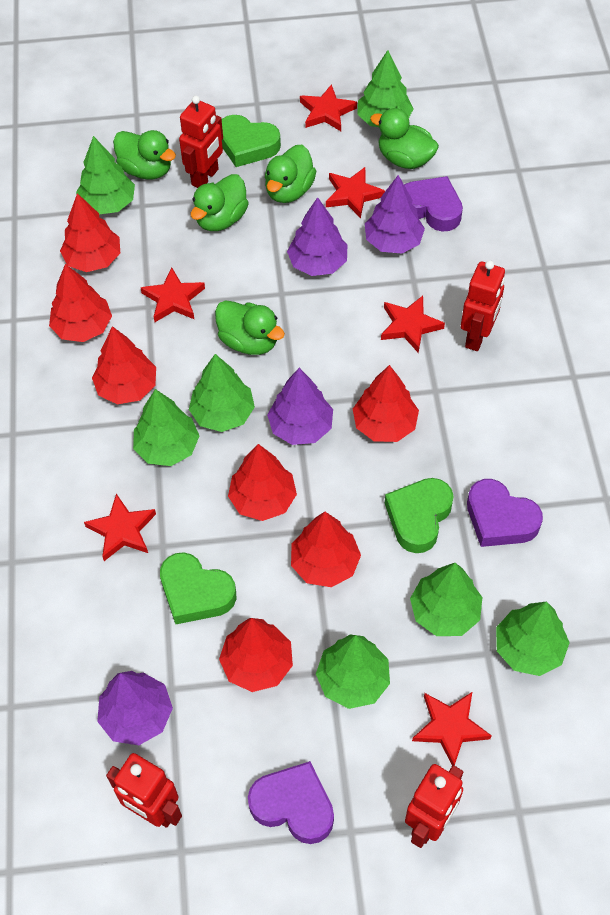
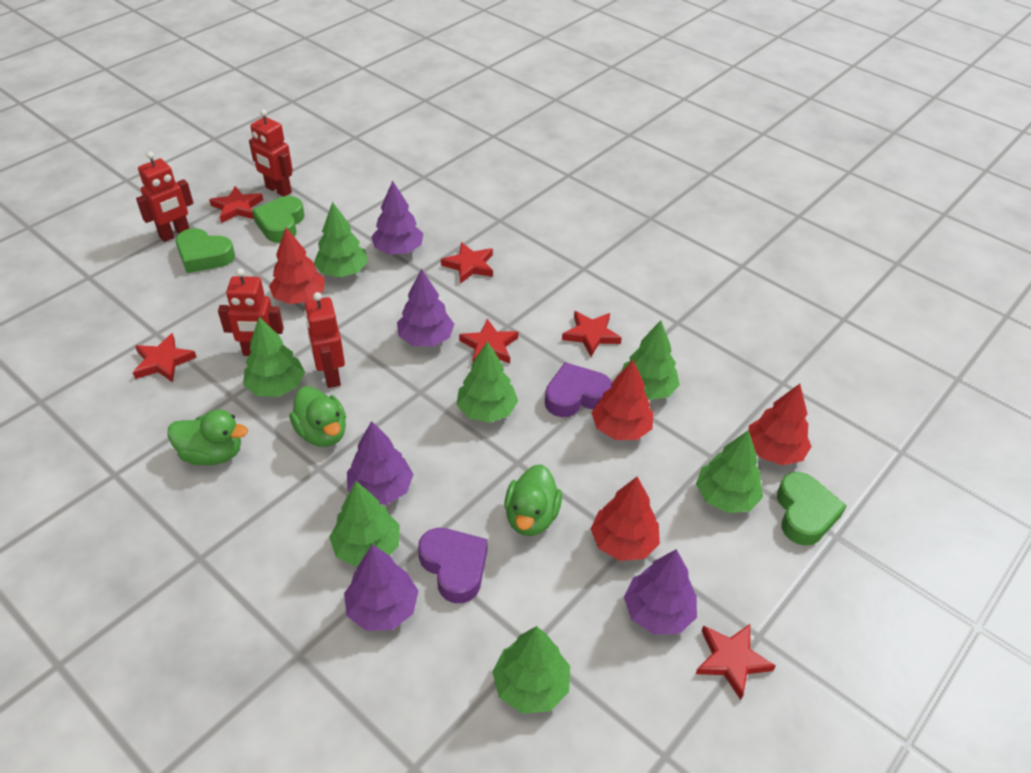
green duck: 5 -> 3
purple heart: 3 -> 2
purple tree: 4 -> 5
red tree: 7 -> 4

